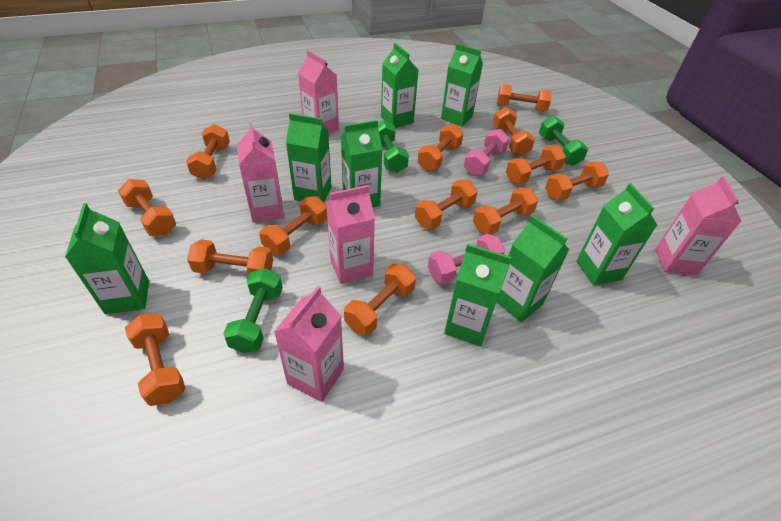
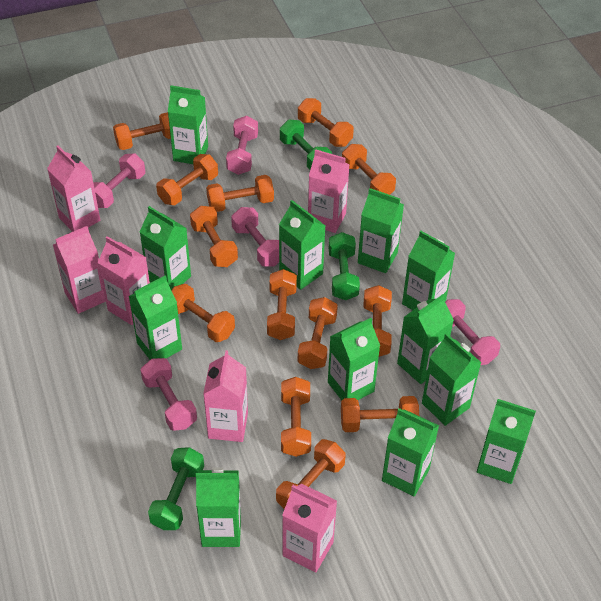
green carton: 8 -> 12
pink carton: 5 -> 6
pink dumbbell: 2 -> 5

